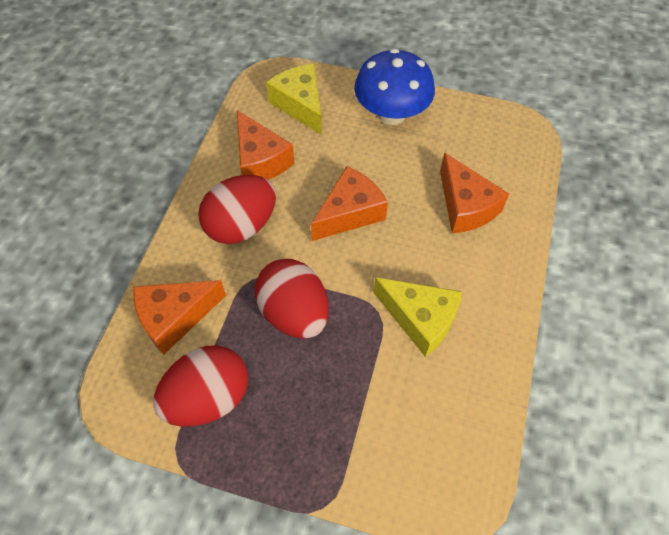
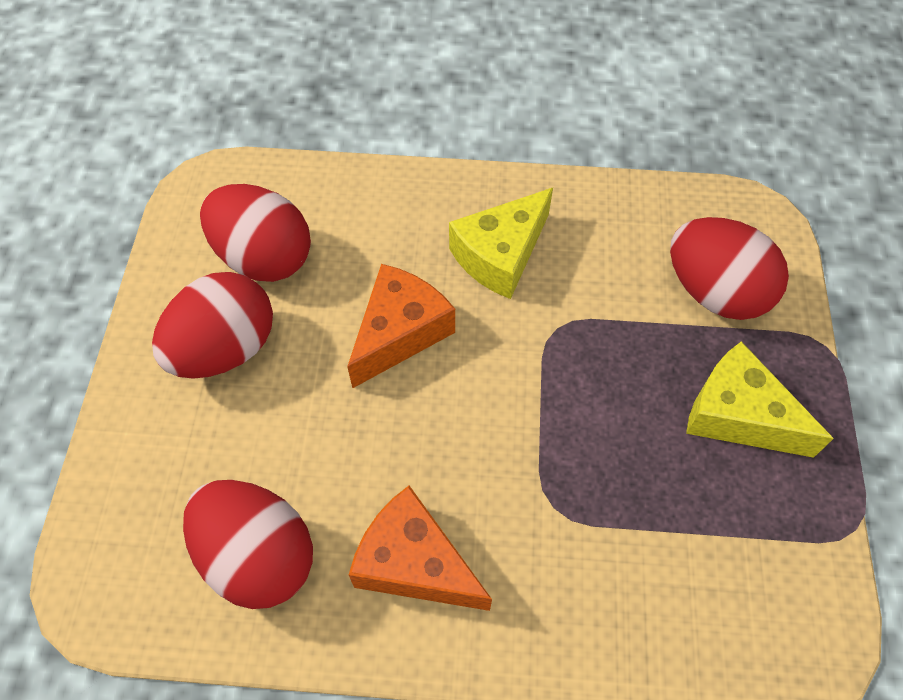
blue mushroom: 1 -> 0
orange cheese: 4 -> 2
red egg: 3 -> 4

